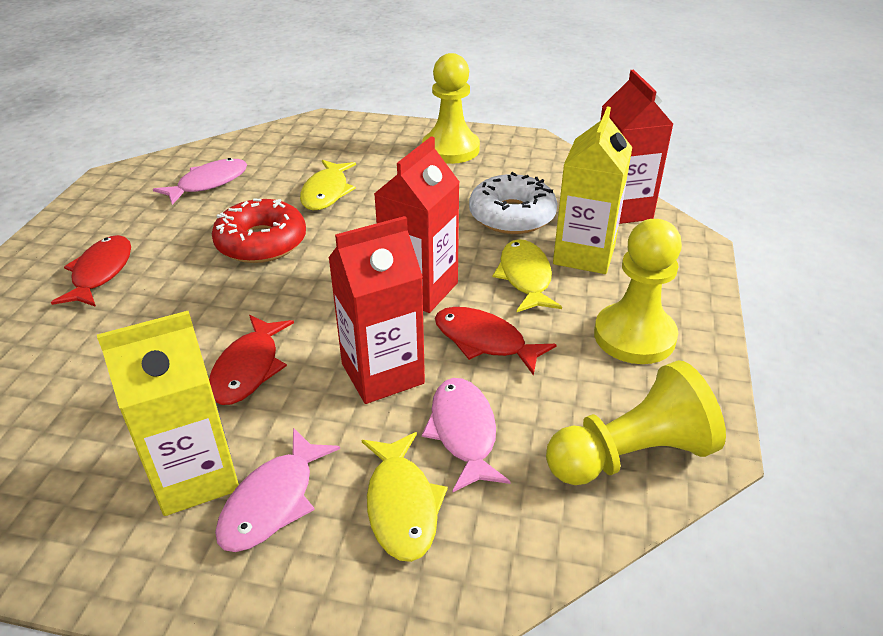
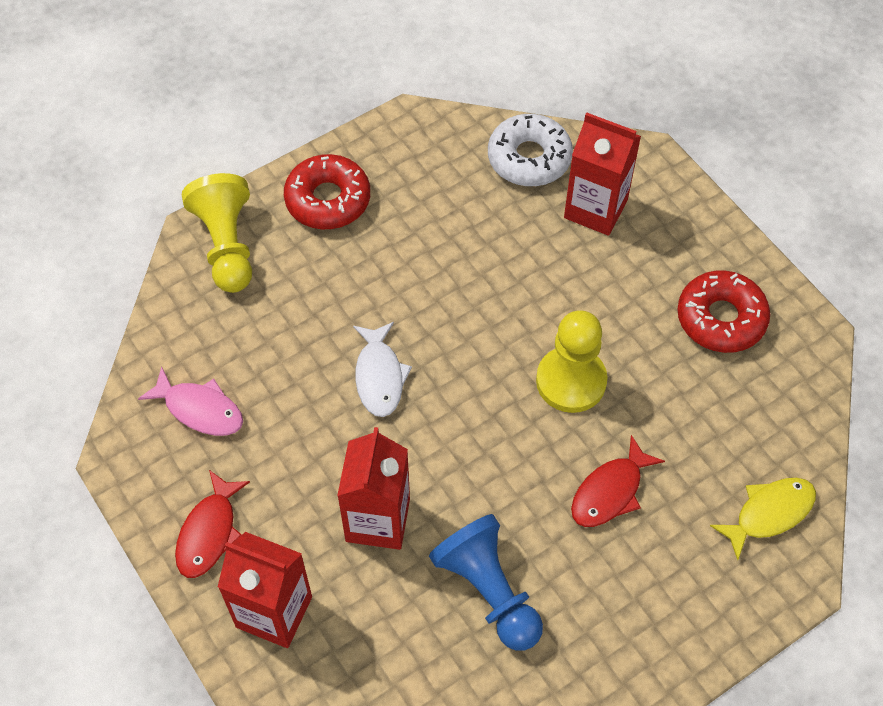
blue pawn: 0 -> 1
pink fish: 3 -> 1
red donut: 1 -> 2
red fish: 3 -> 2
white fish: 0 -> 1
yellow carton: 2 -> 0
yellow fish: 3 -> 1
yellow pawn: 3 -> 2

